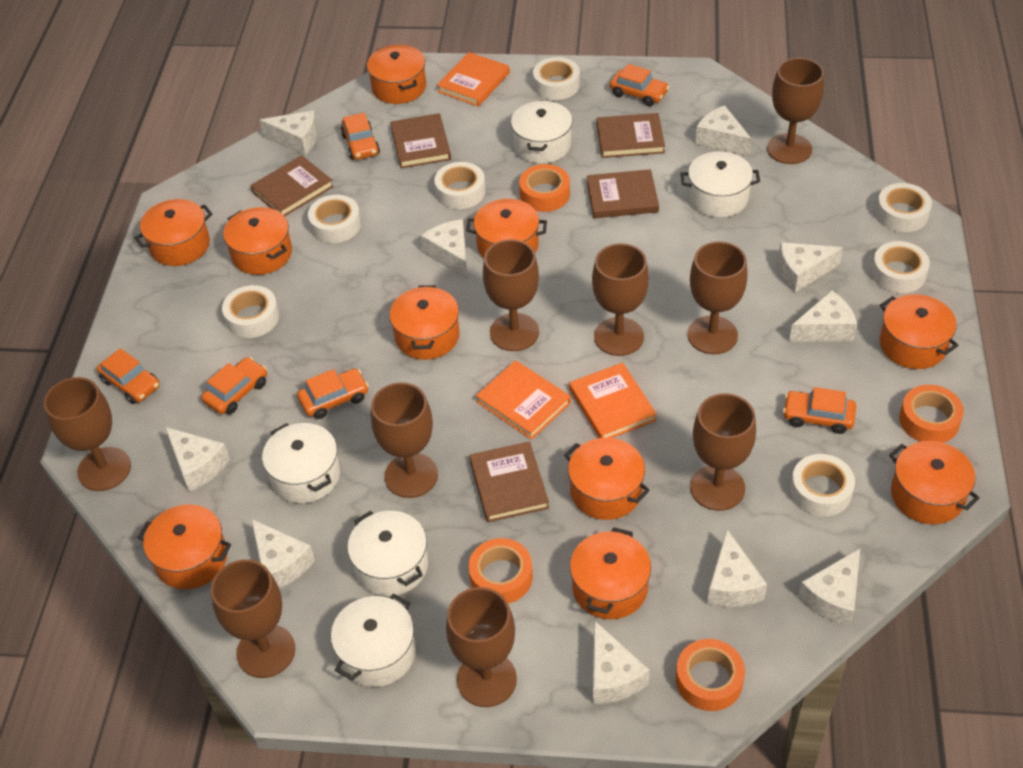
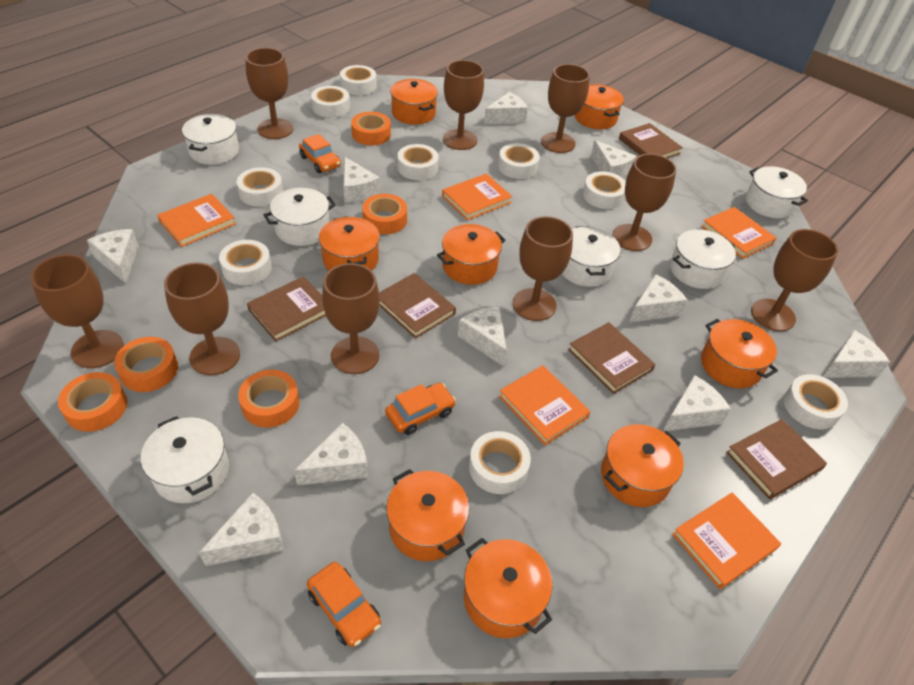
orange book: 3 -> 5
orange car: 6 -> 3
orange pot: 10 -> 8
orange tape: 4 -> 5
white pot: 5 -> 6
white tape: 7 -> 9

